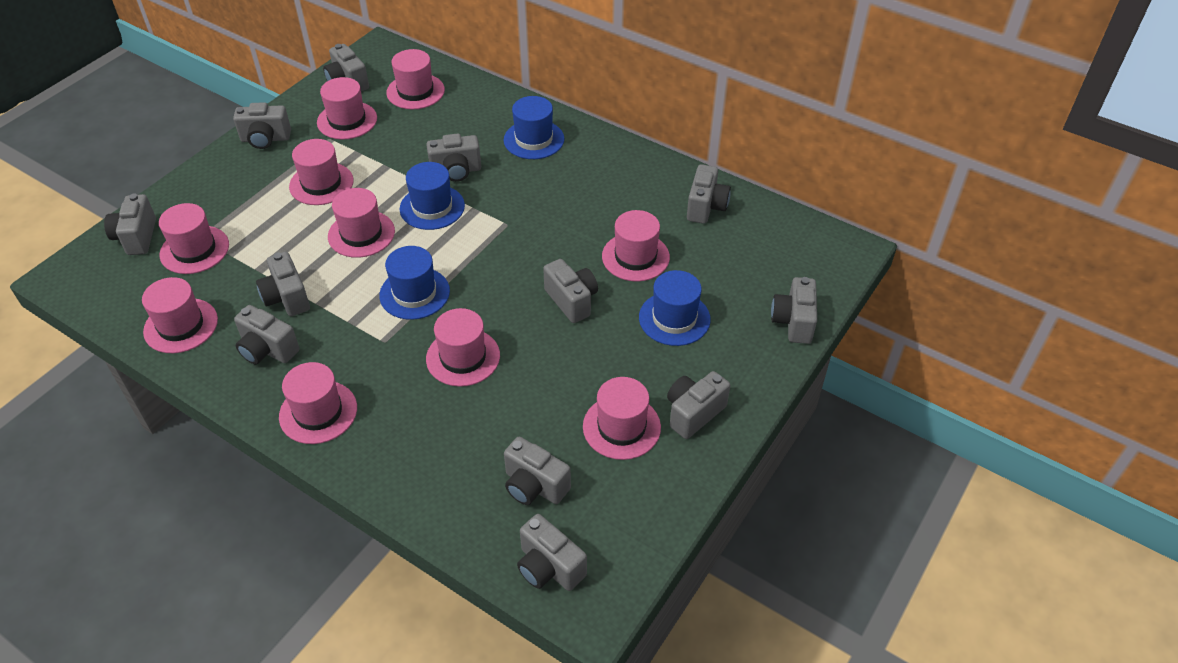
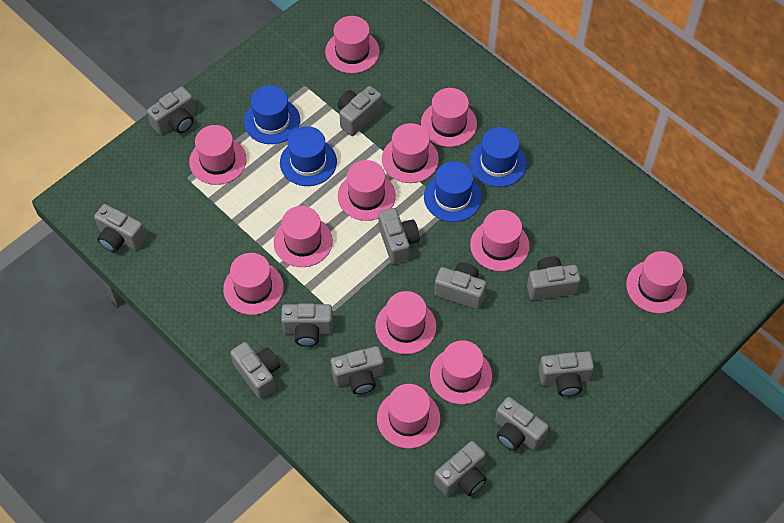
pink hat: 10 -> 12

